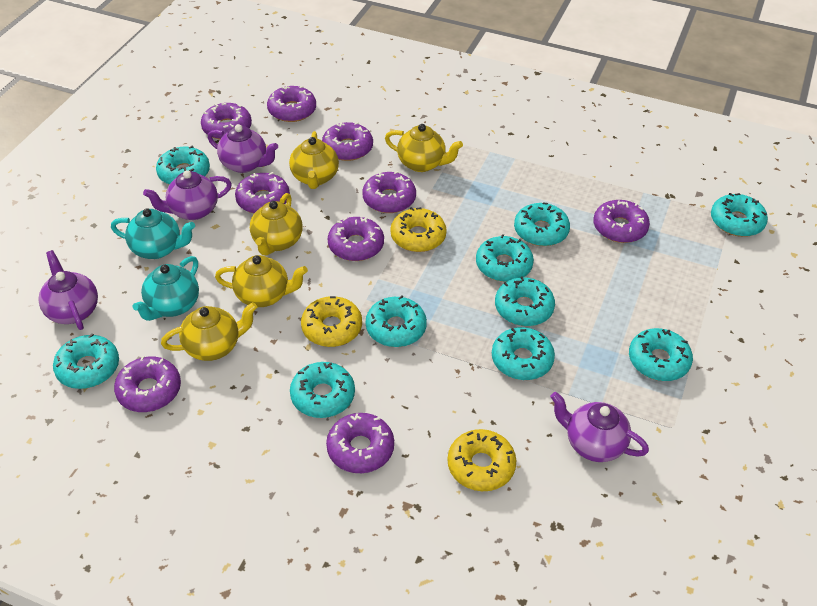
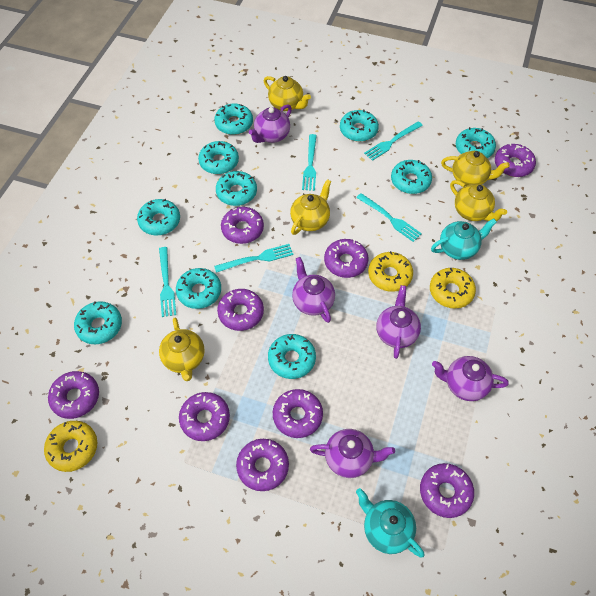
purple teapot: 4 -> 5
turquoise fork: 0 -> 5

